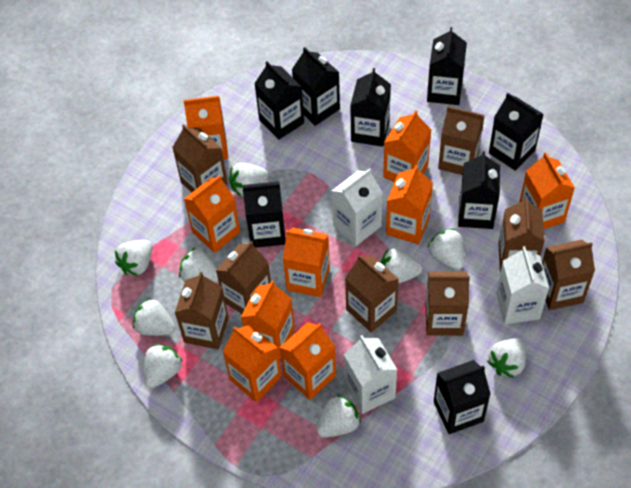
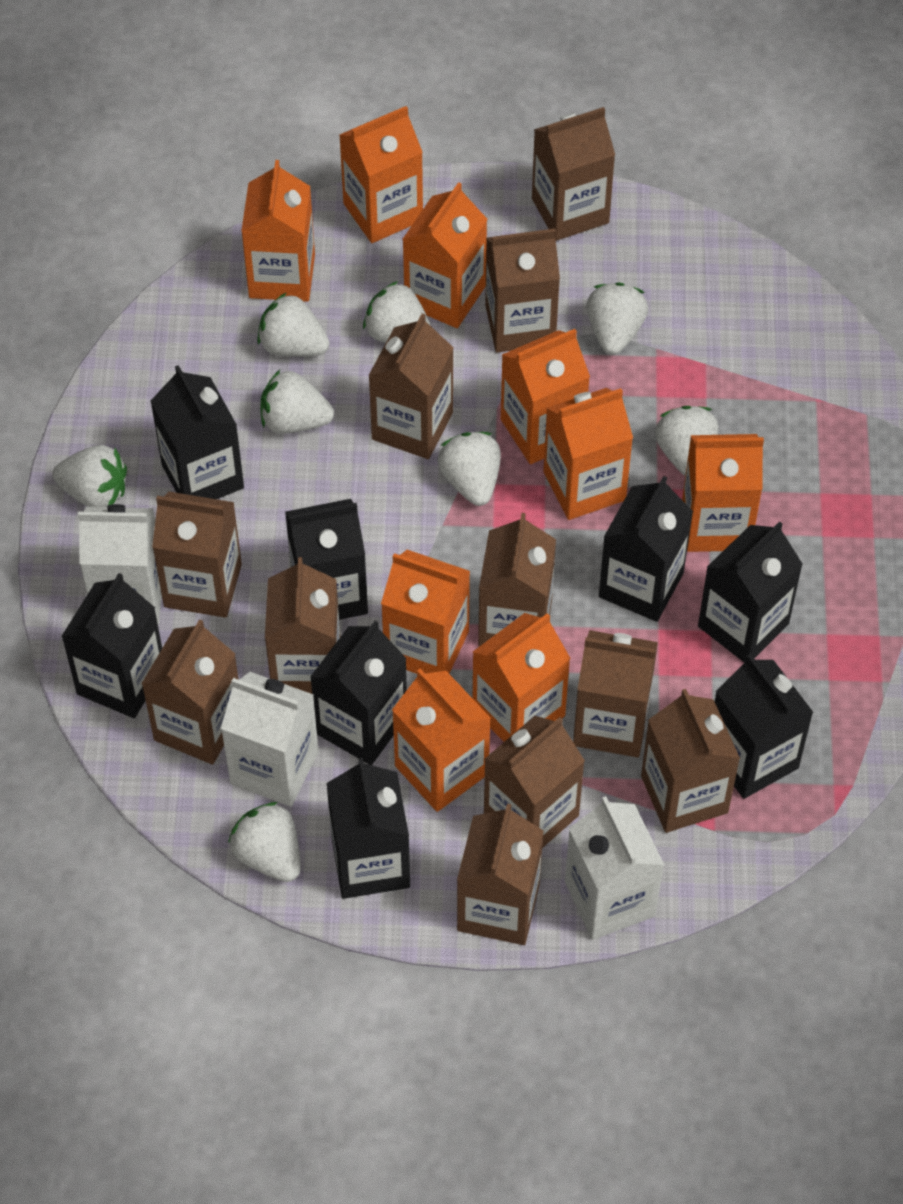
brown carton: 8 -> 11
white strawberry: 9 -> 8

